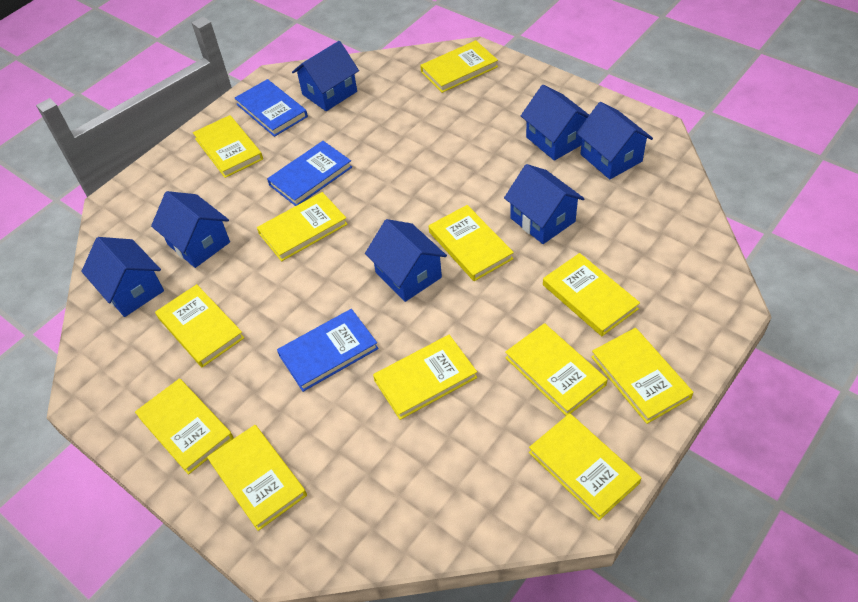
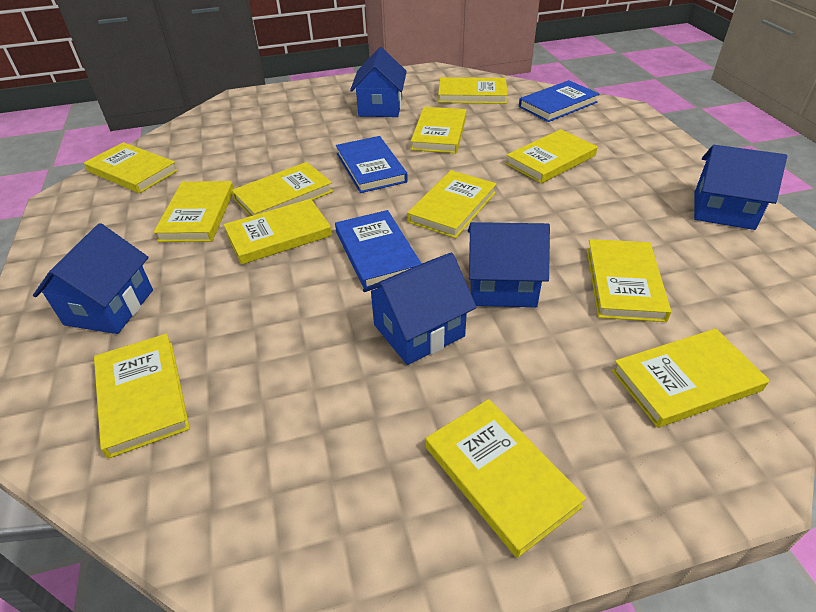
blue house: 7 -> 5

